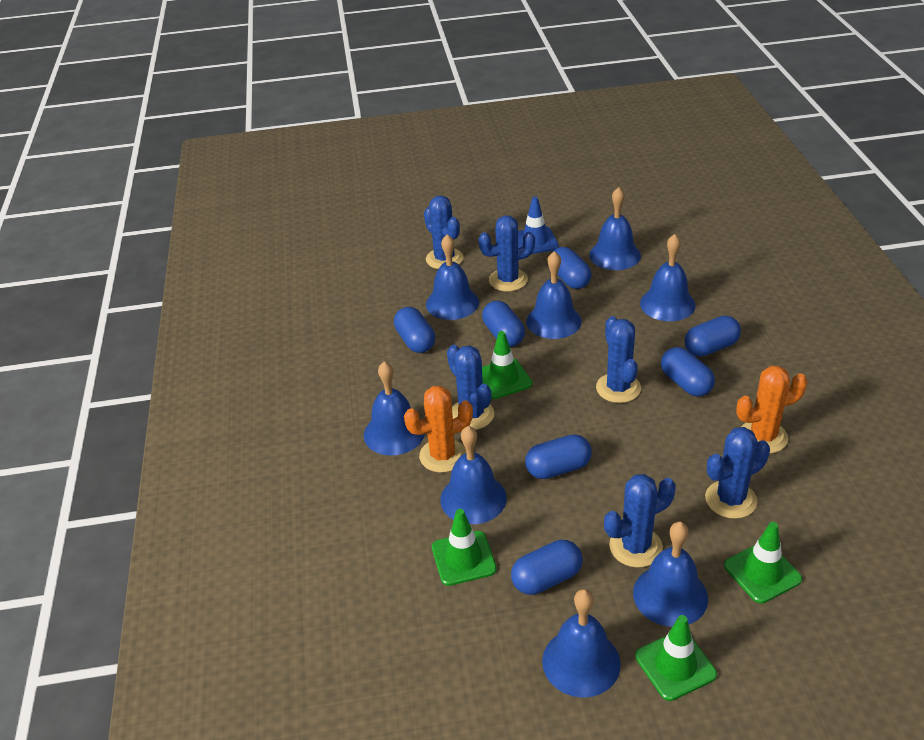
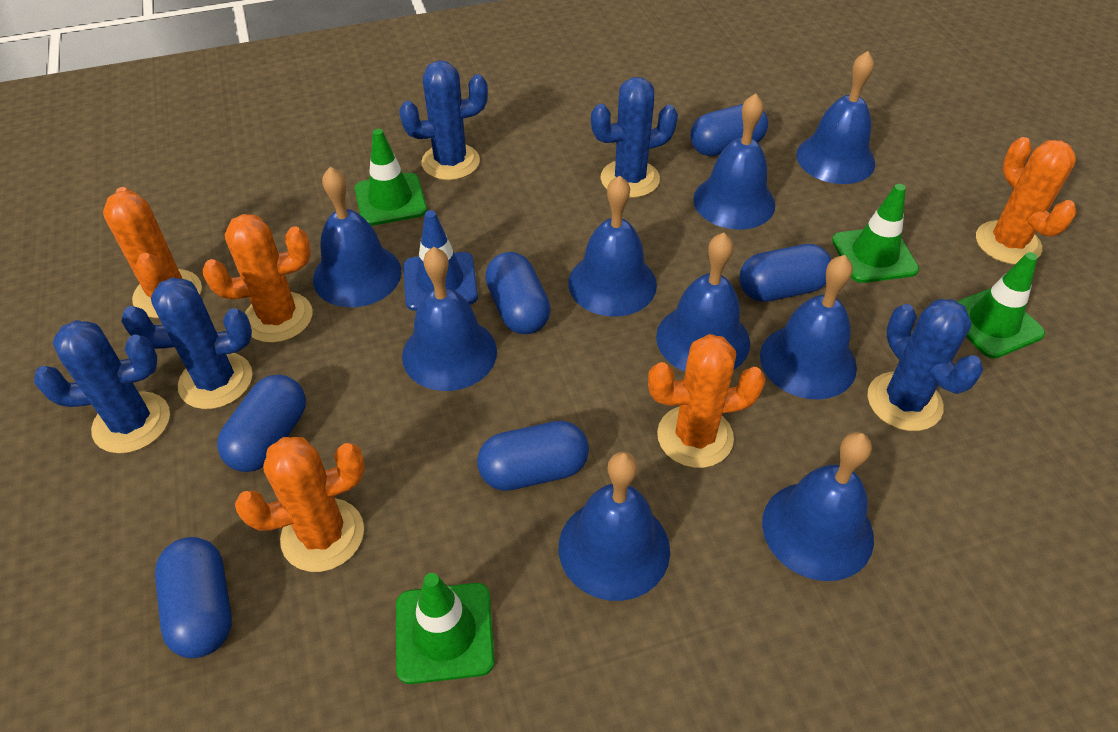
blue bell: 8 -> 9
blue cactus: 6 -> 5
blue capsule: 7 -> 6
orange cactus: 2 -> 5

